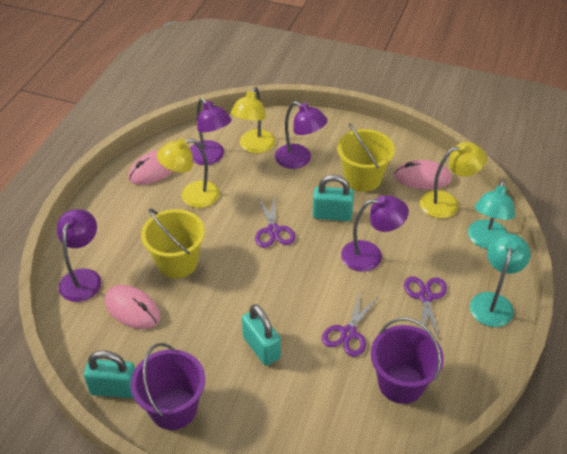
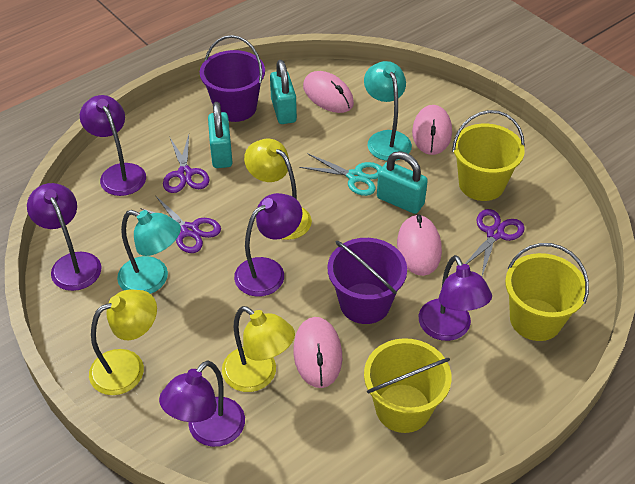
pink mouse: 3 -> 4
purple lamp: 4 -> 5
turquoise scissors: 0 -> 1
yellow bucket: 2 -> 3

